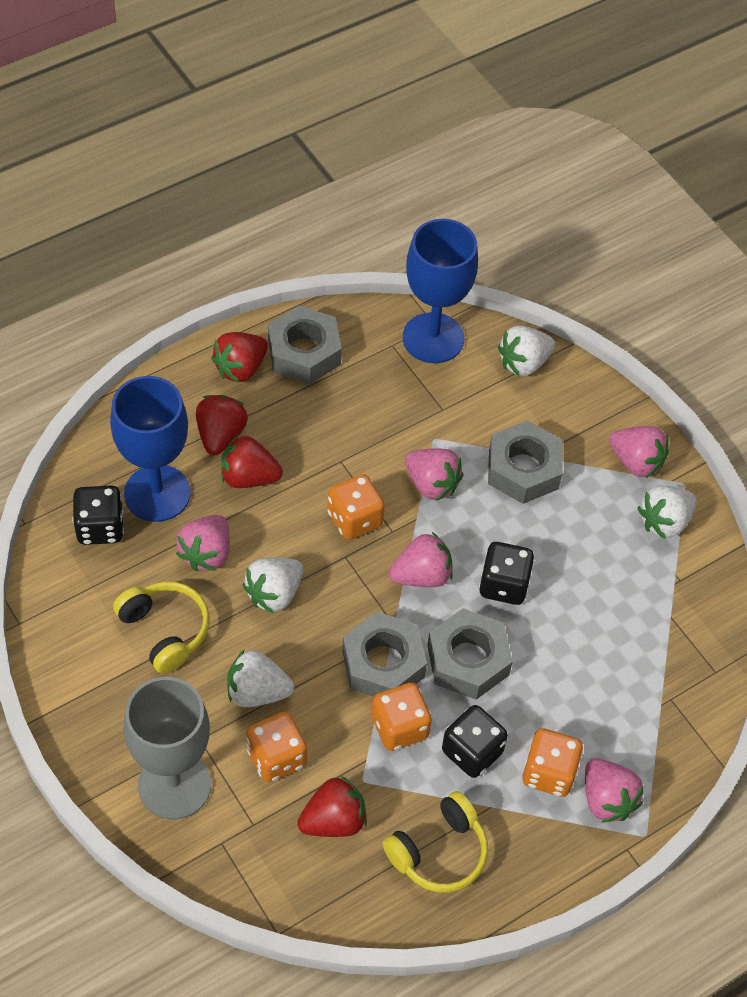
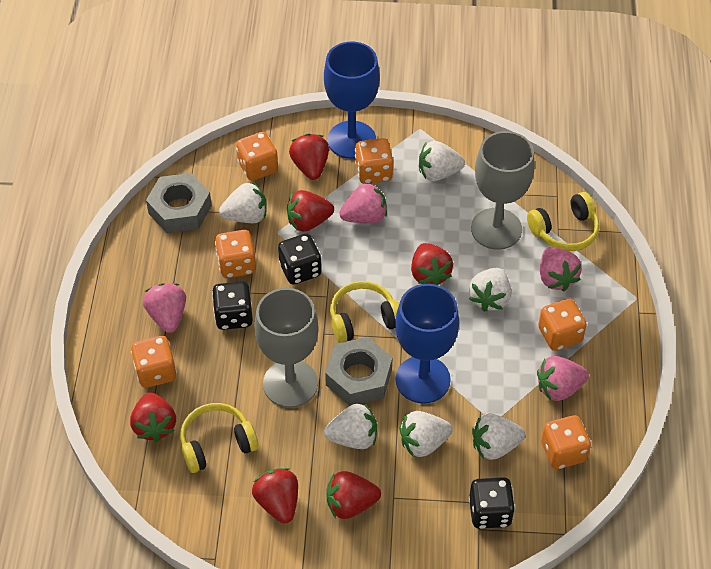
grey goblet: 1 -> 2
grey nut: 4 -> 2
orange dice: 4 -> 6
pink strawberry: 5 -> 4
red strawberry: 4 -> 6
white strawberry: 4 -> 6
yellow headphones: 2 -> 3

